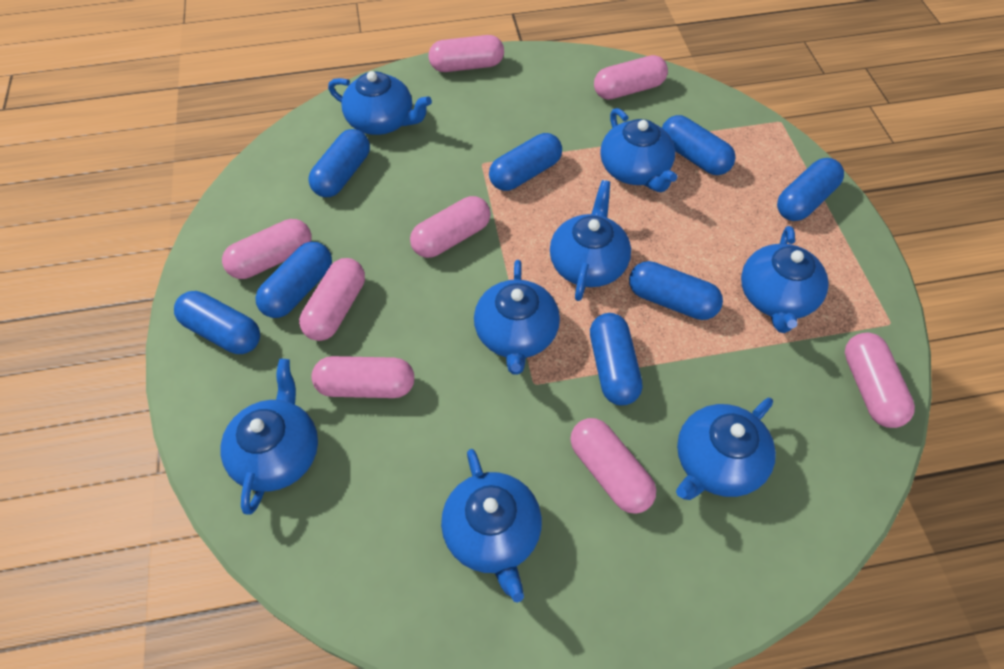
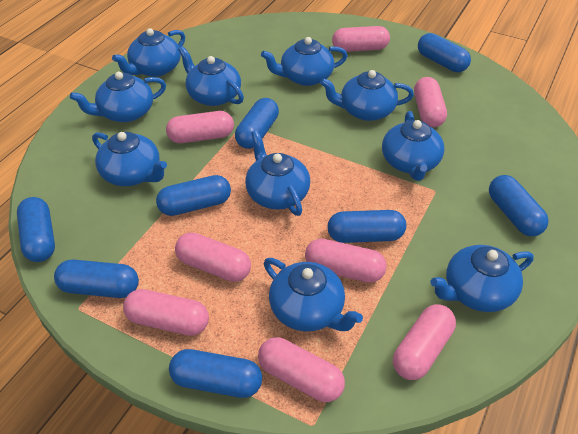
blue teapot: 8 -> 10

